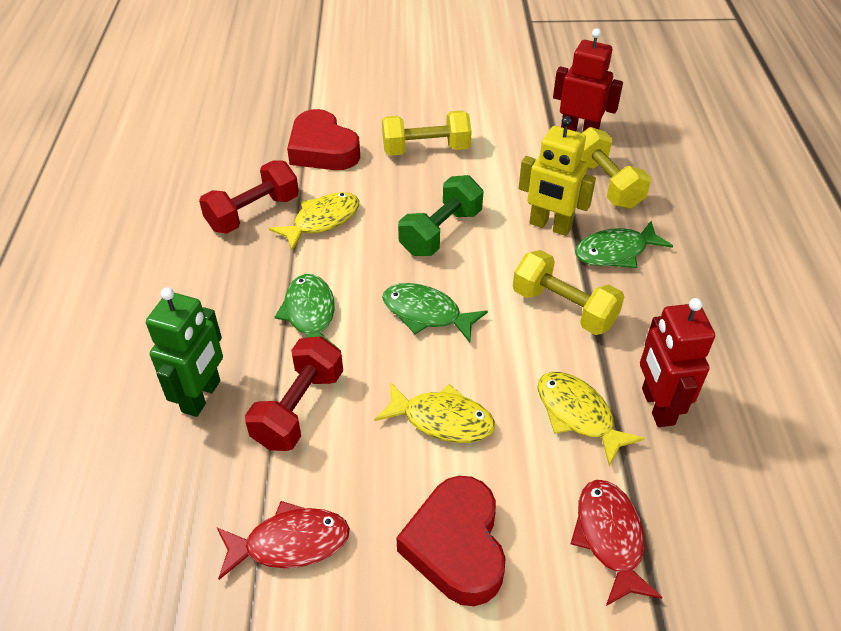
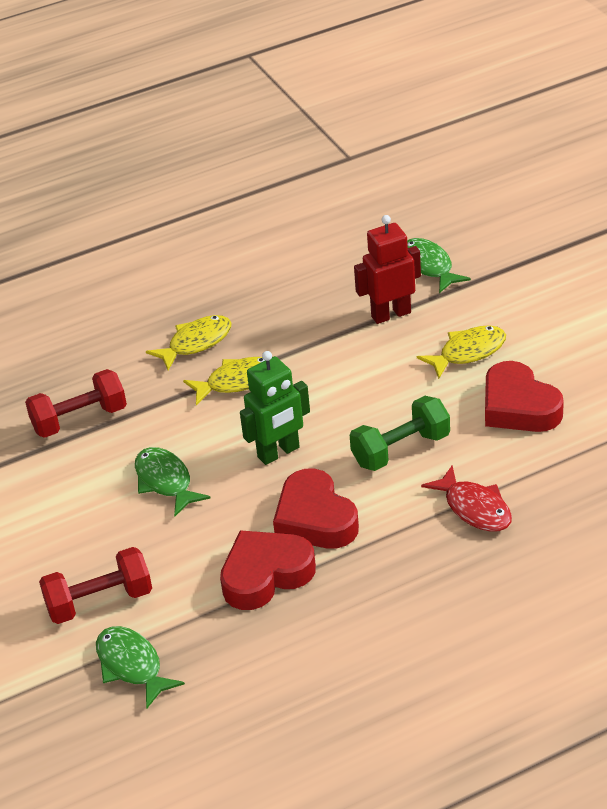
red fish: 2 -> 1
red heart: 2 -> 3
red robot: 2 -> 1
yellow dumbbell: 3 -> 0
yellow robot: 1 -> 0

